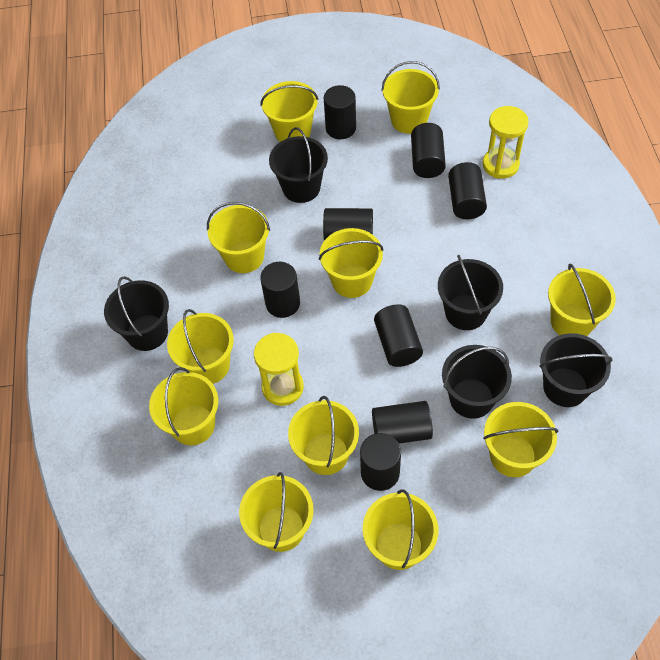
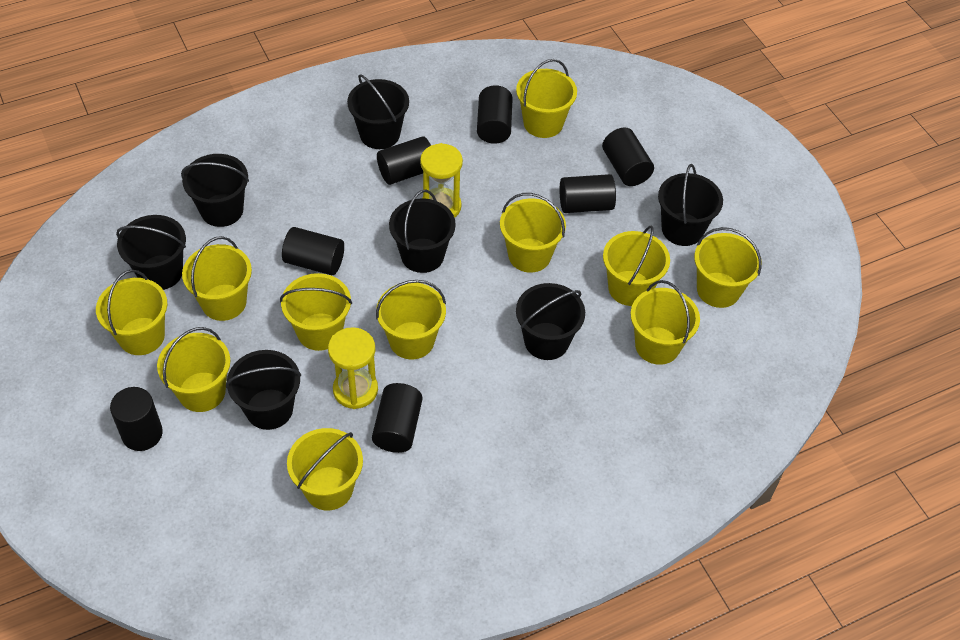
black bucket: 5 -> 7
black cylinder: 8 -> 7

